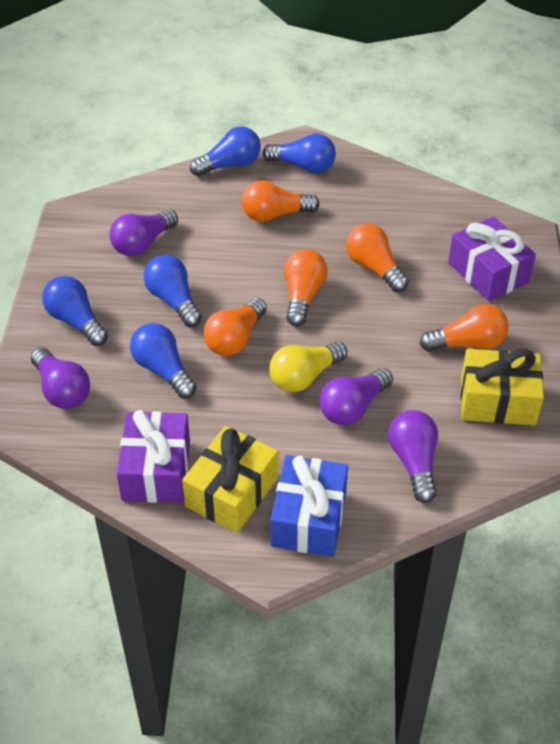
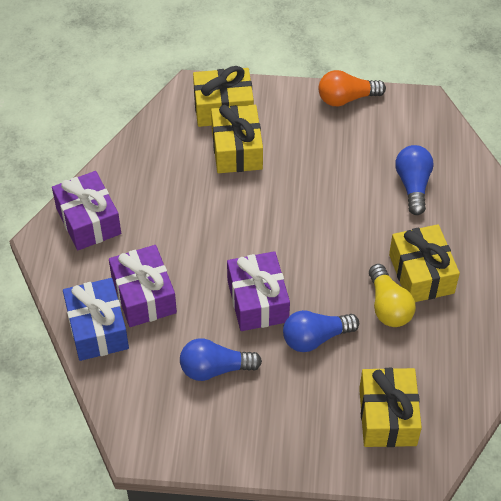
blue light bulb: 5 -> 3
orange light bulb: 5 -> 1
purple gift: 2 -> 3
purple light bulb: 4 -> 0
yellow gift: 2 -> 4

